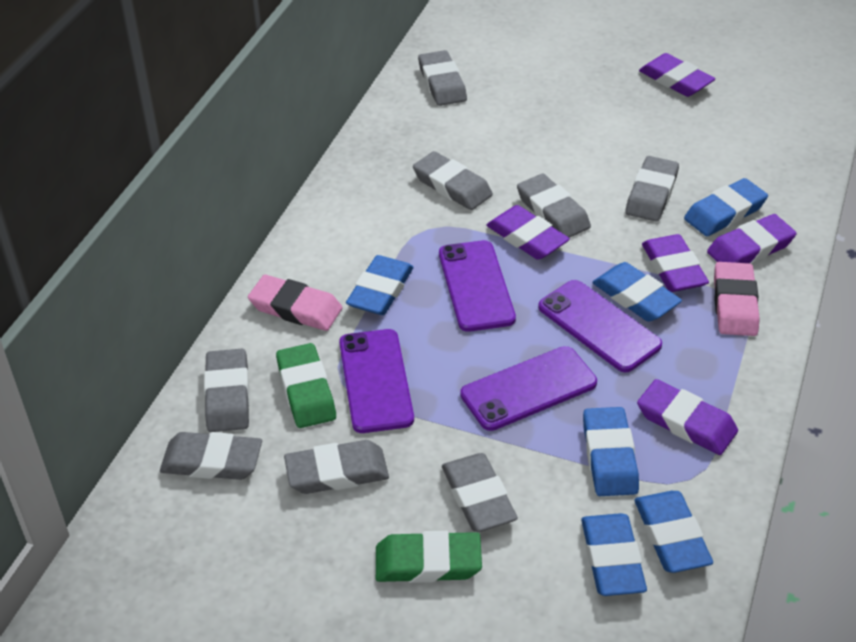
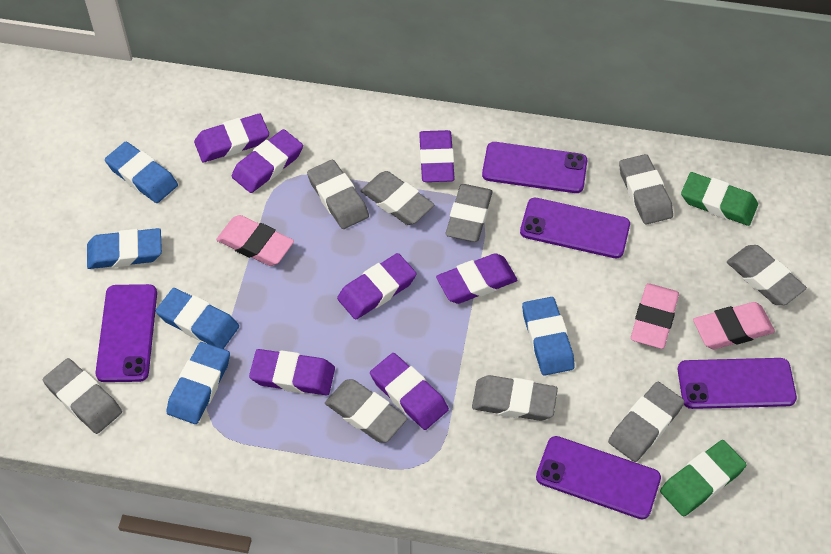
blue eraser: 6 -> 5
grey eraser: 8 -> 9
pink eraser: 2 -> 3
purple eraser: 5 -> 7
purple phone: 4 -> 5

